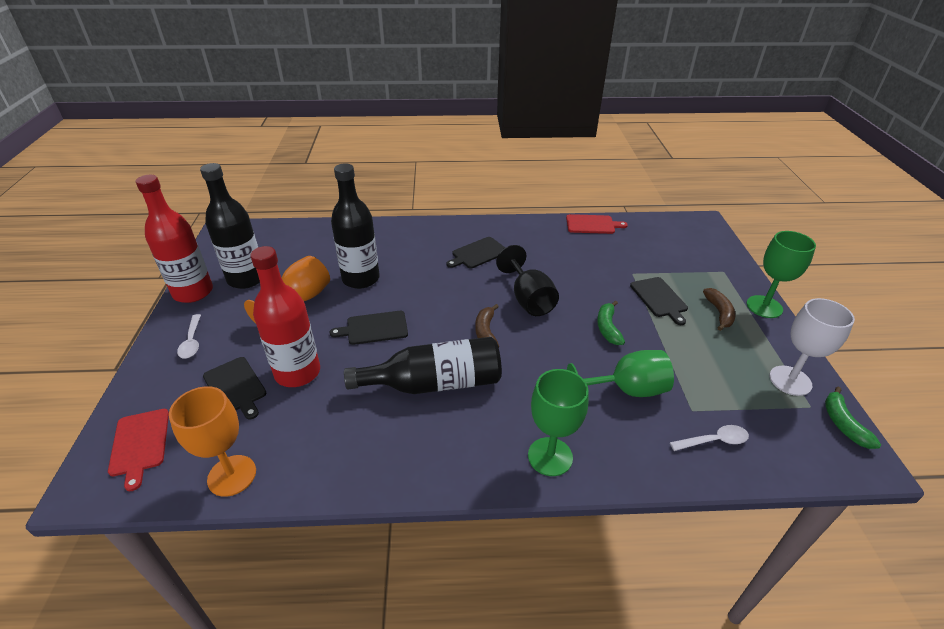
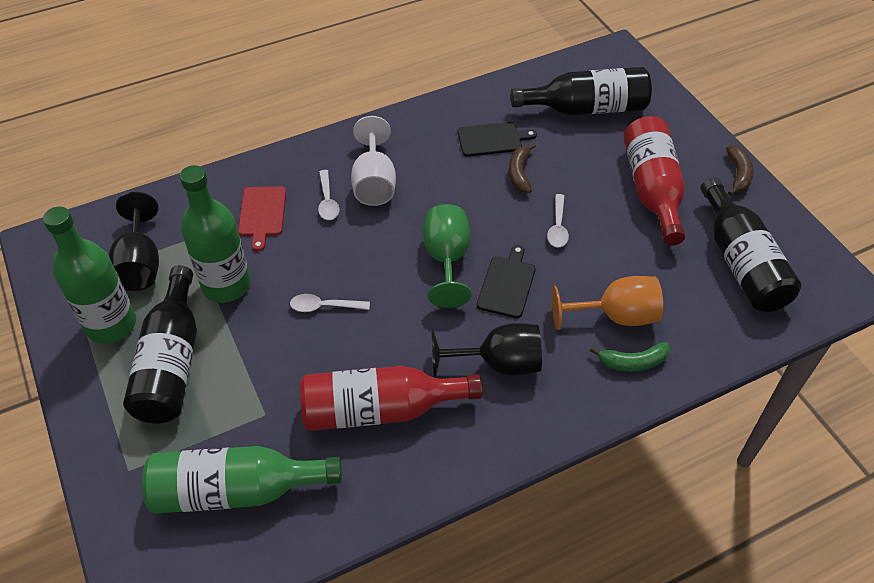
black cutting board: 4 -> 2
black goblet: 1 -> 2
green banana: 2 -> 1
green bottle: 0 -> 3
green goblet: 3 -> 1
orange goblet: 2 -> 1
red cutting board: 2 -> 1
white spoon: 2 -> 3

